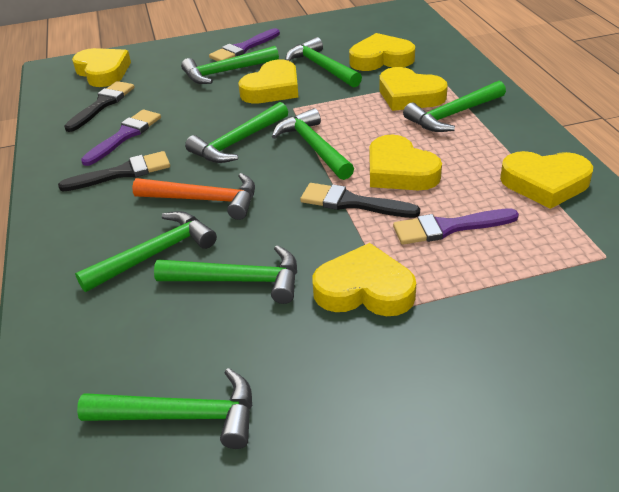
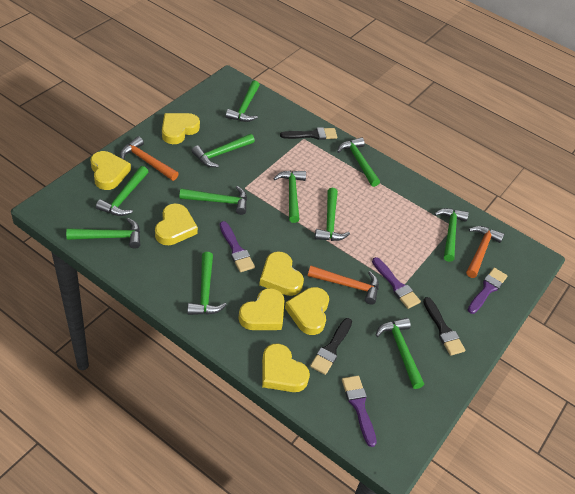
green hammer: 8 -> 11
orange hammer: 1 -> 3
purple brush: 3 -> 4

